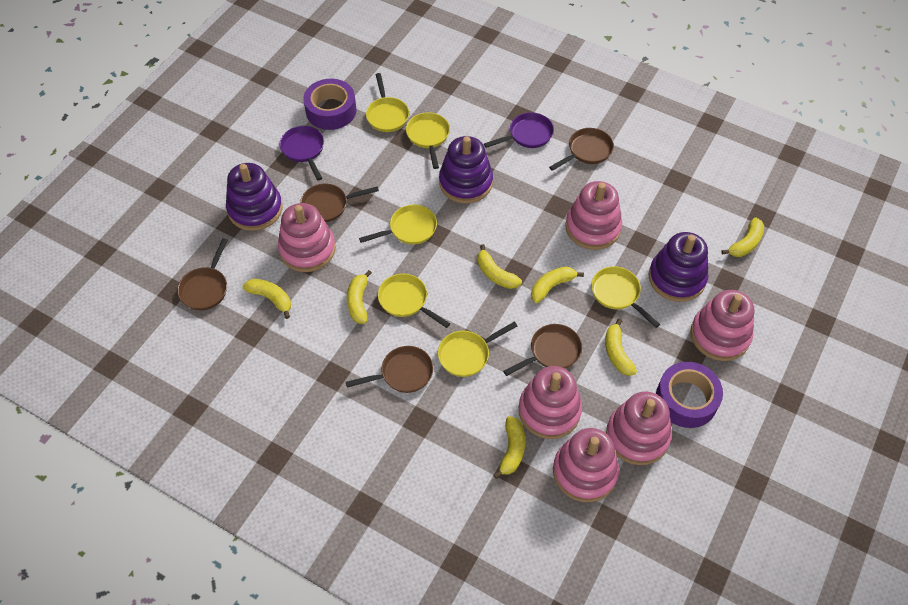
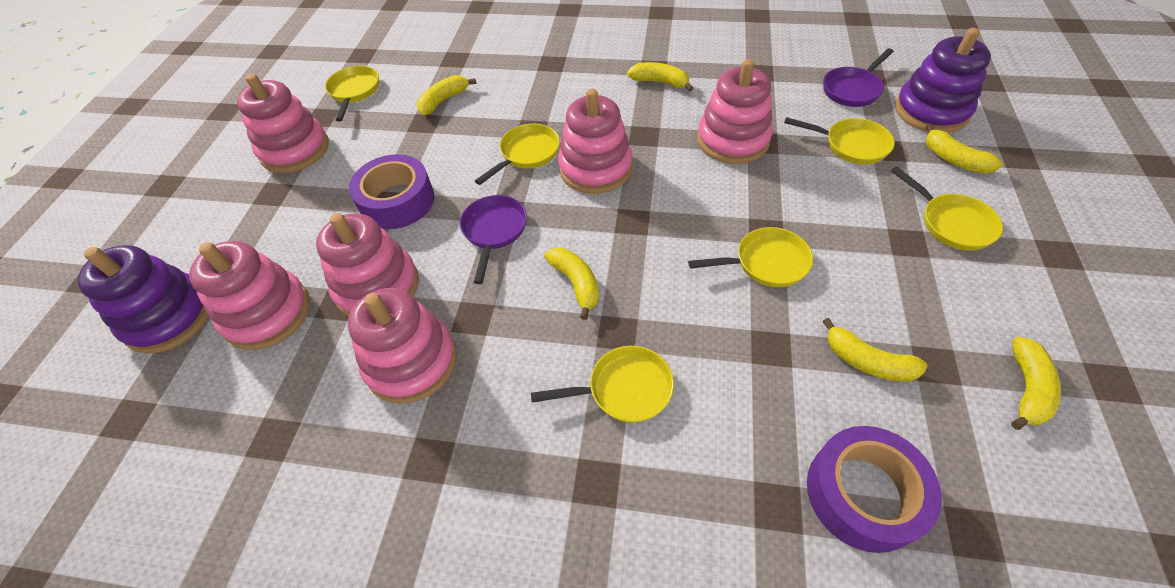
brown pan: 5 -> 0
purple stacking toy: 3 -> 2
yellow banana: 7 -> 6

